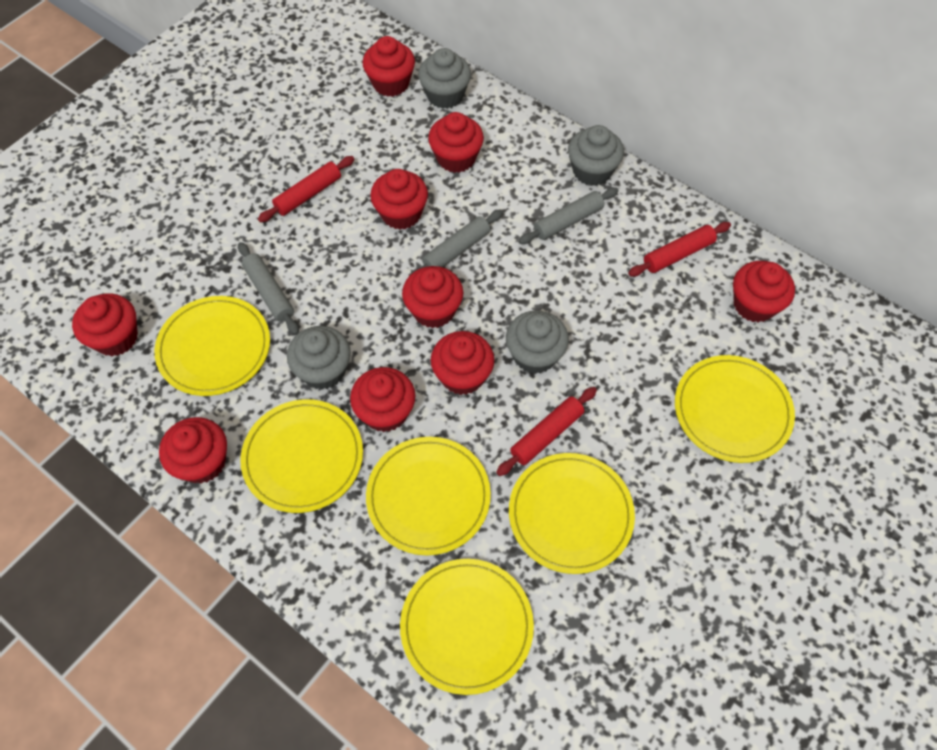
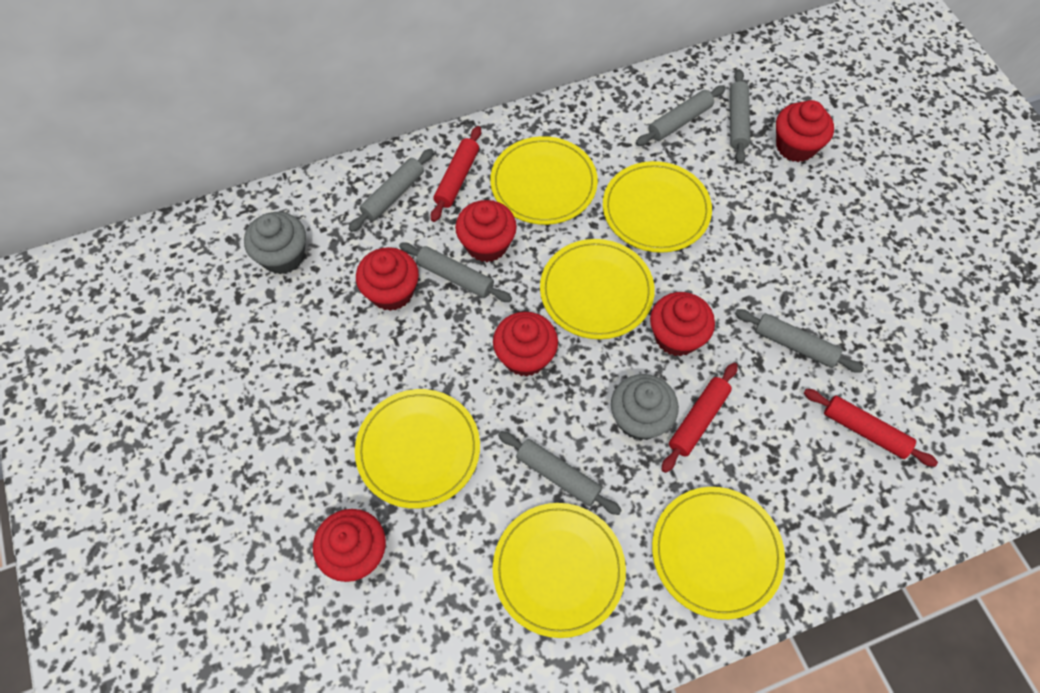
grey cupcake: 4 -> 2
grey rolling pin: 3 -> 6
red cupcake: 9 -> 6

